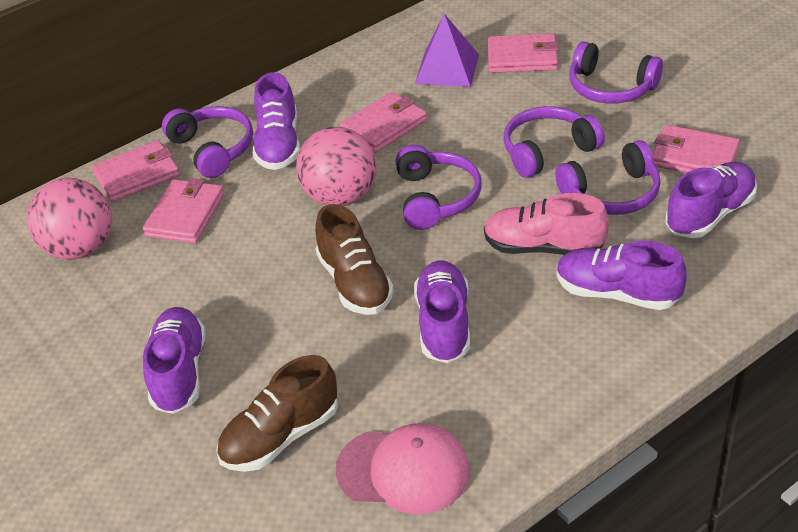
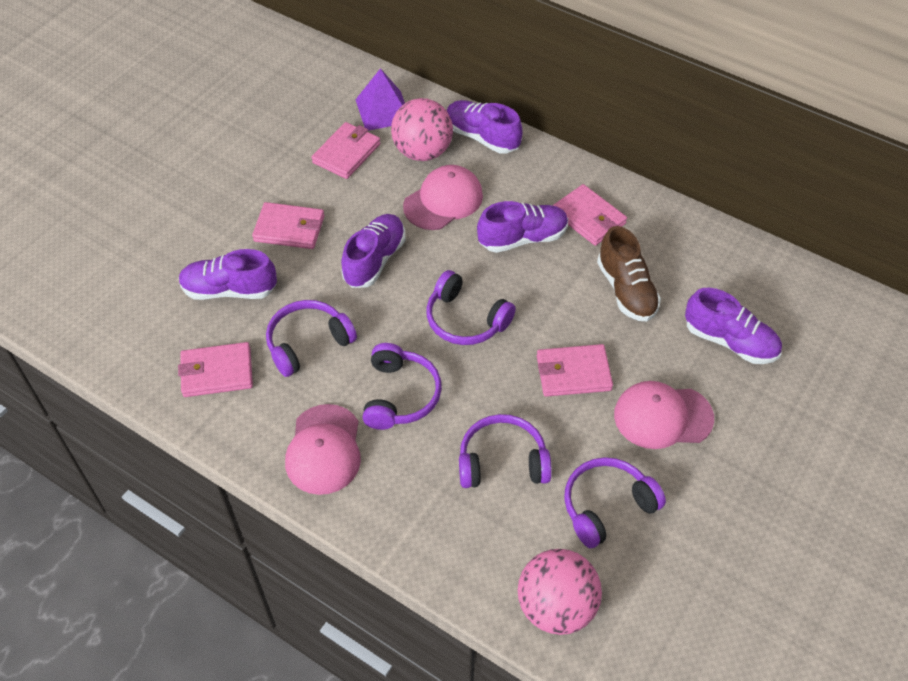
brown shoe: 2 -> 1
pink cap: 1 -> 3
pink shoe: 1 -> 0

